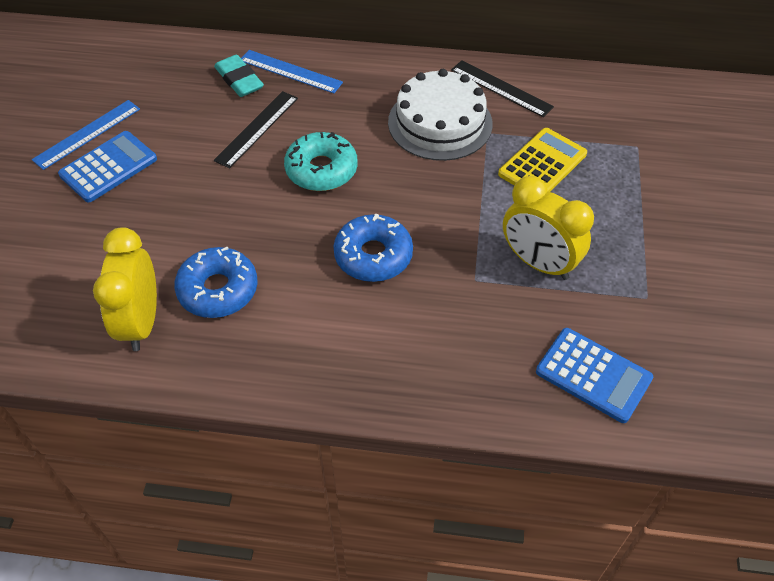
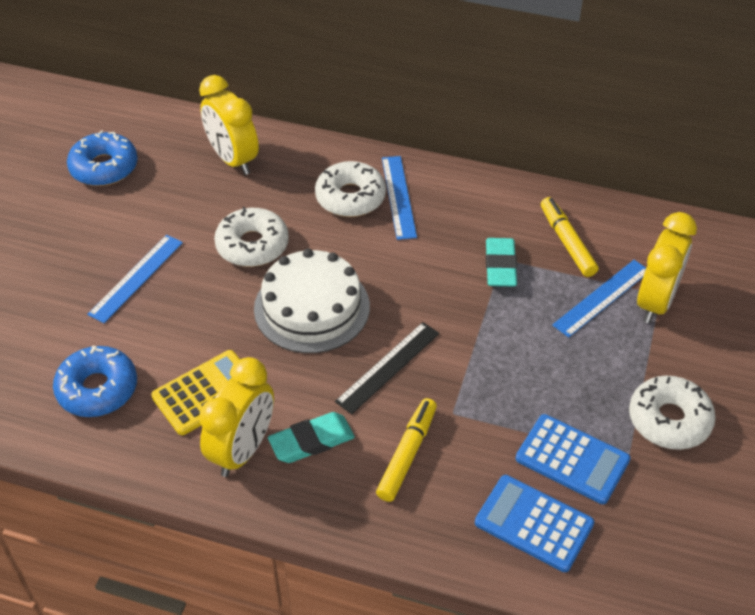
black ruler: 2 -> 1
blue ruler: 2 -> 3
turquoise donut: 1 -> 0
turquoise eraser: 1 -> 2
white donut: 0 -> 3
yellow clock: 2 -> 3
yellow marker: 0 -> 2

